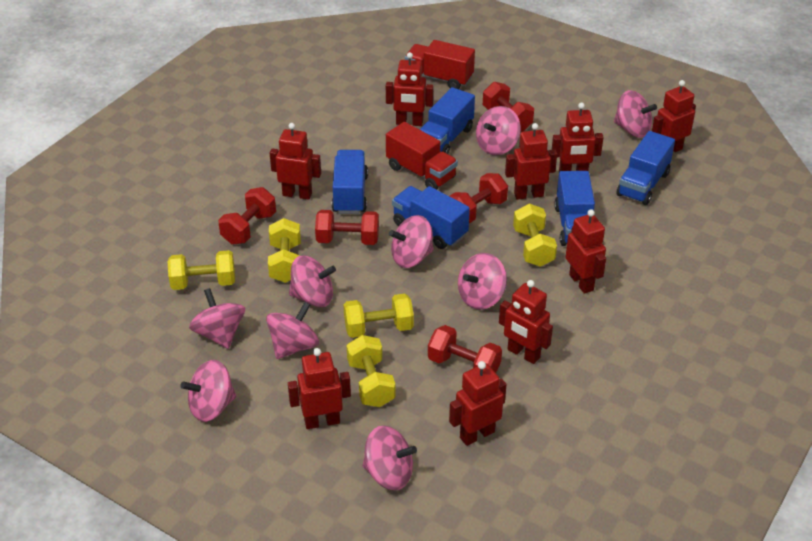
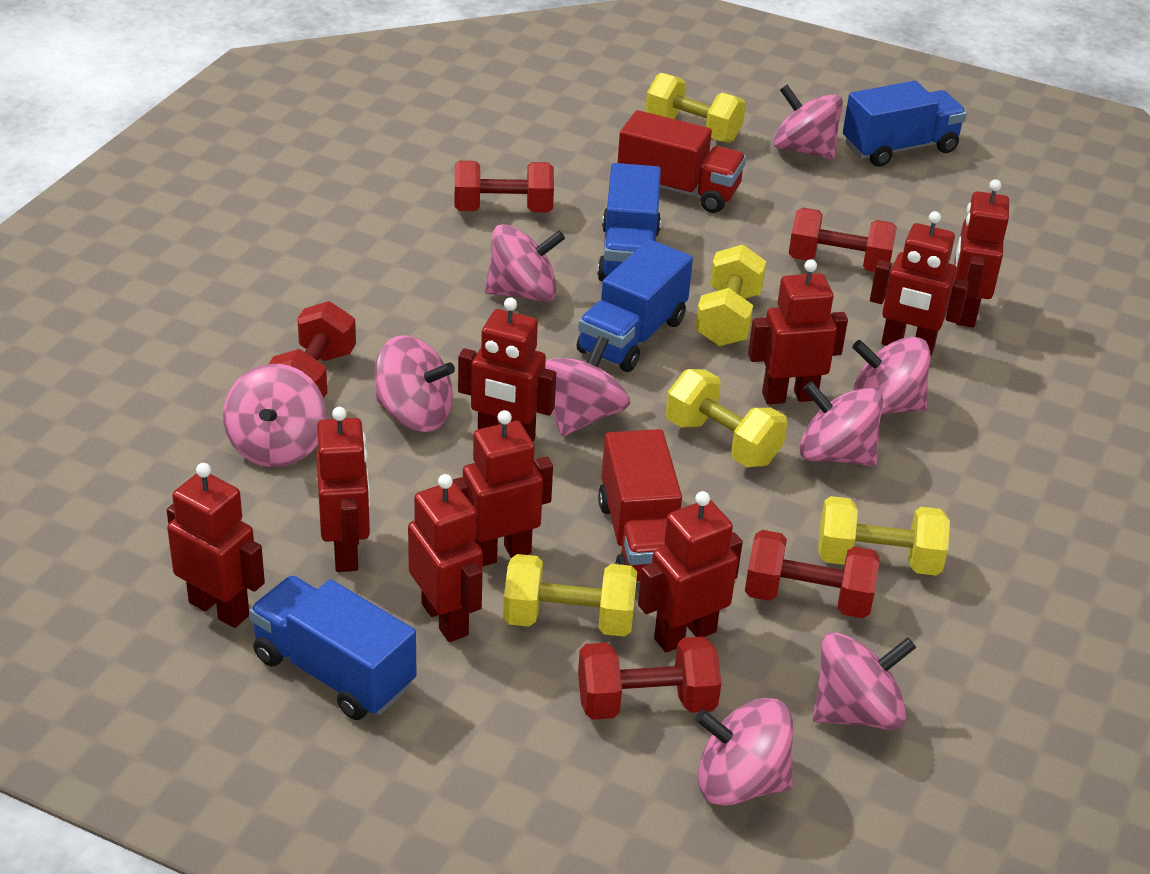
blue truck: 5 -> 4

